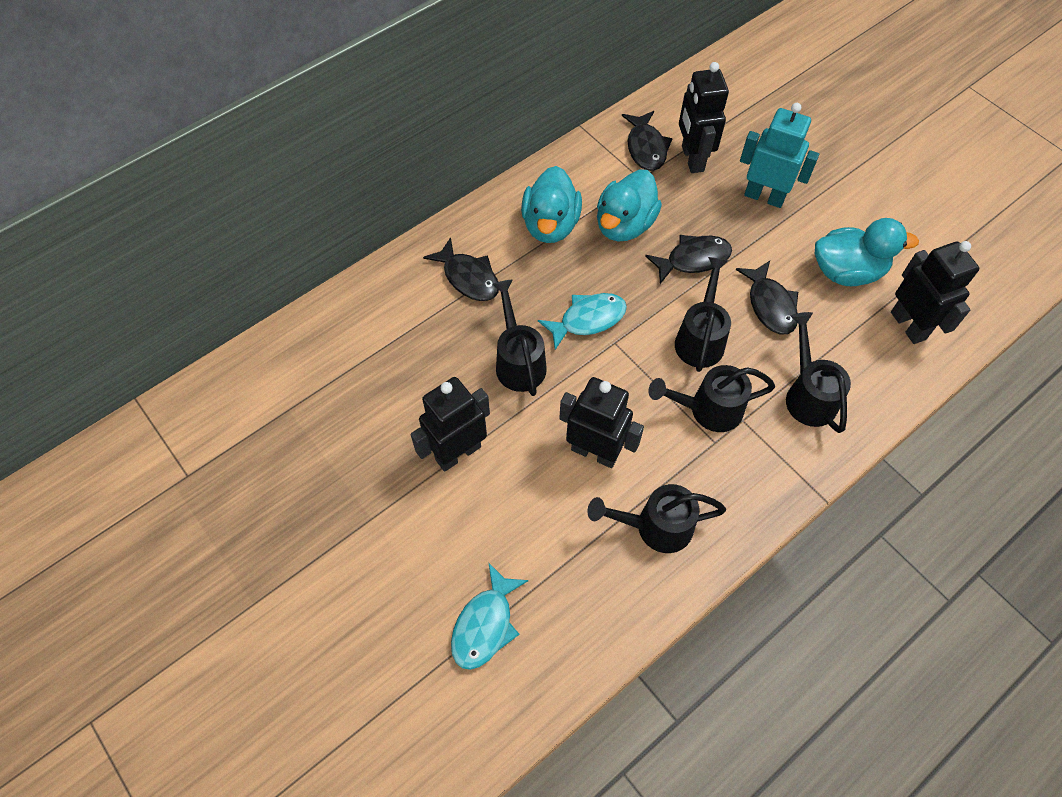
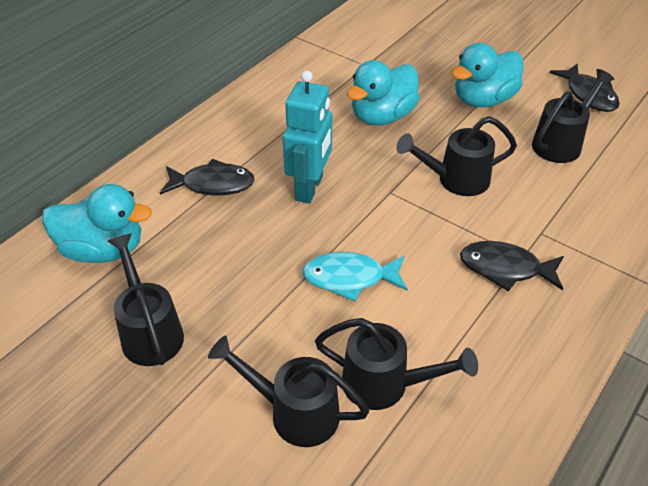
black fish: 4 -> 3
black robot: 4 -> 0
turquoise fish: 2 -> 1

